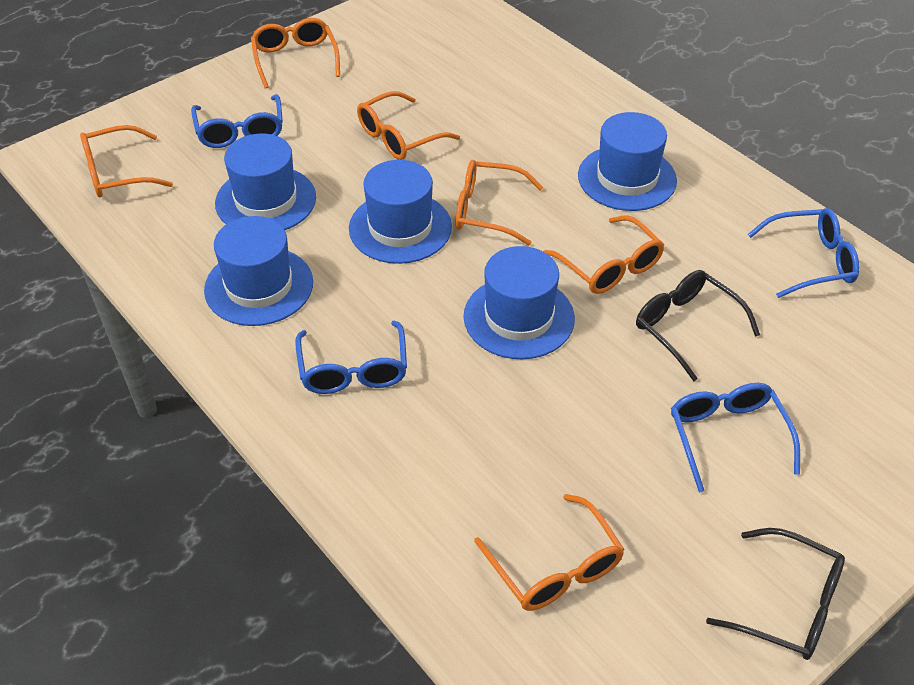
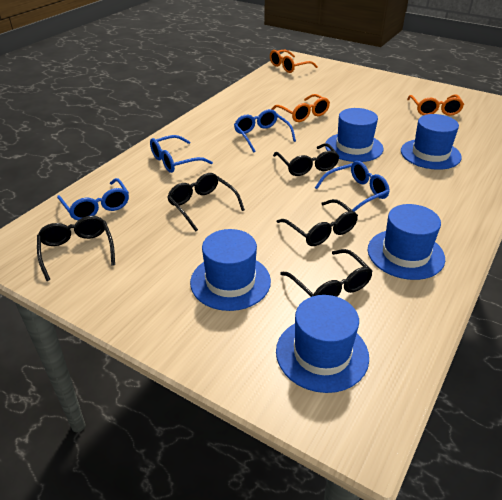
black glasses: 2 -> 5
orange glasses: 6 -> 3

